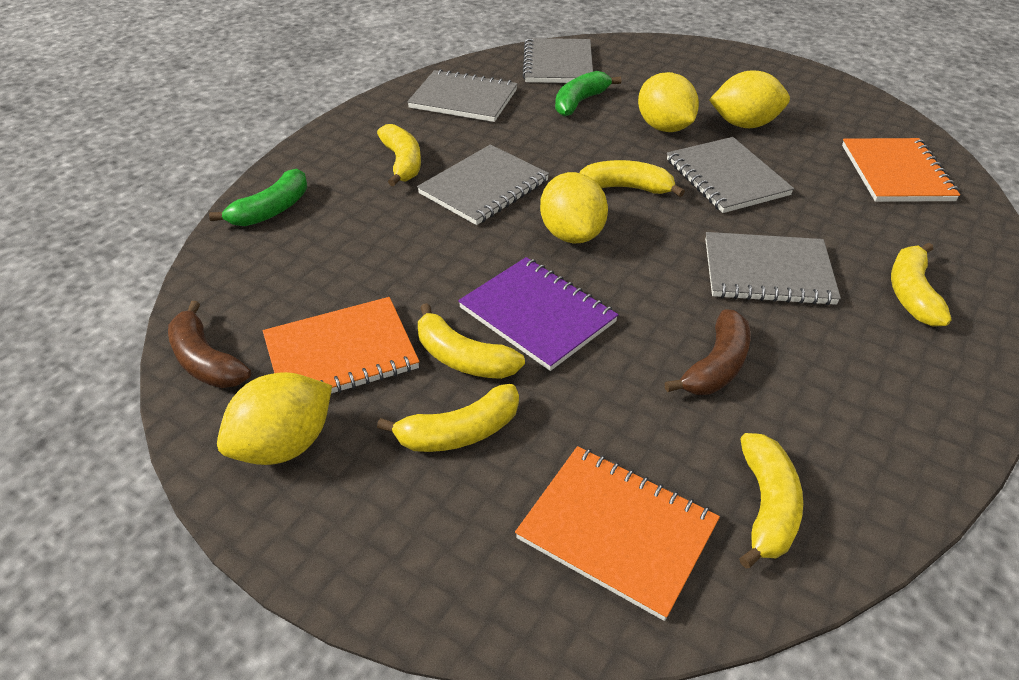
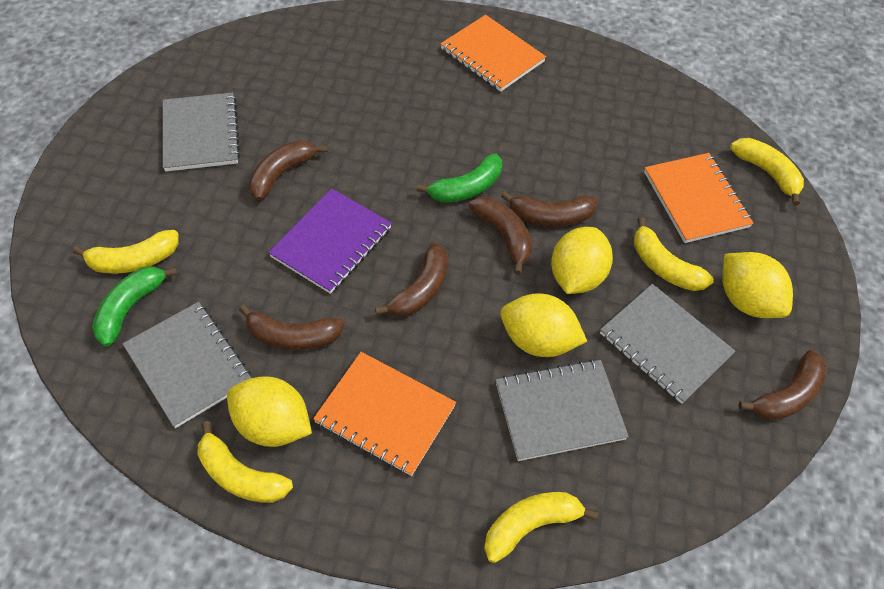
brown banana: 2 -> 6
grey notebook: 5 -> 4
yellow banana: 6 -> 5

